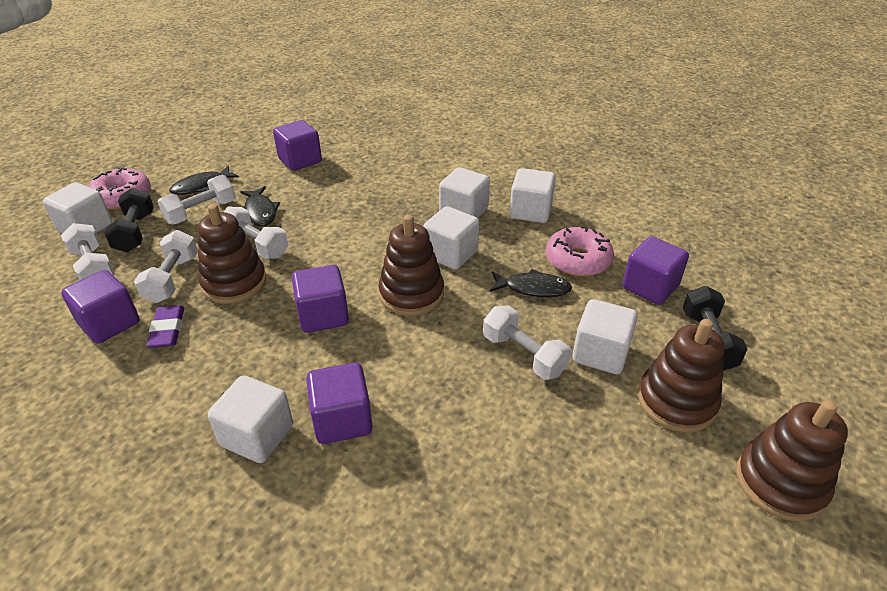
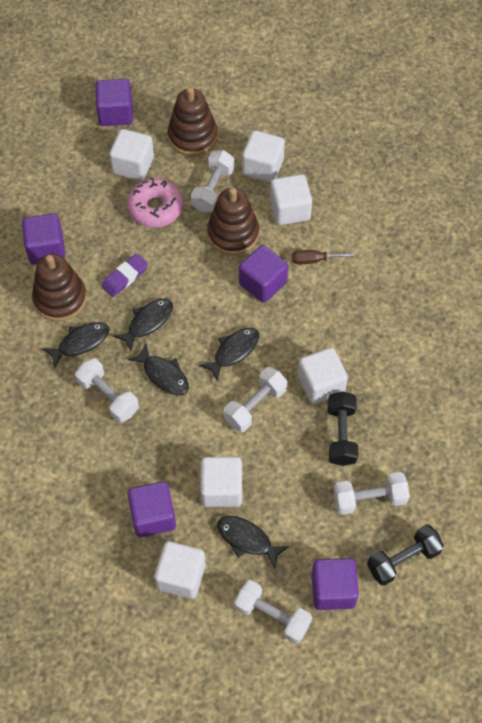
black fish: 3 -> 5
brown screwdriver: 0 -> 1
brown stacking toy: 4 -> 3
pink donut: 2 -> 1

